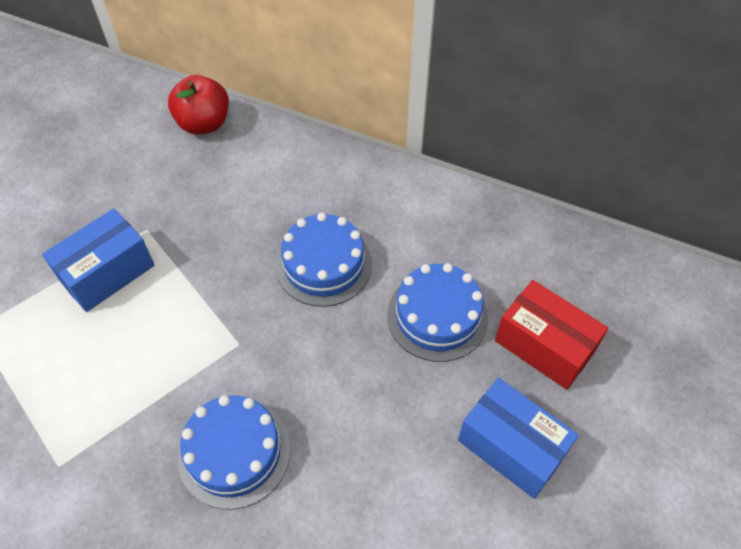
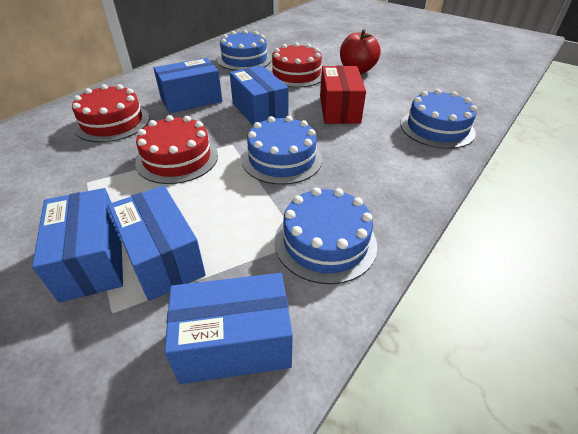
blue box: 2 -> 5
blue cake: 3 -> 4
red cake: 0 -> 3

